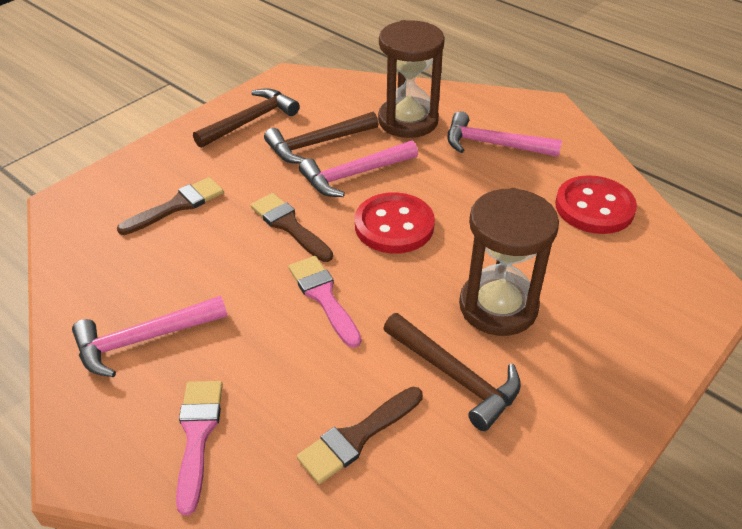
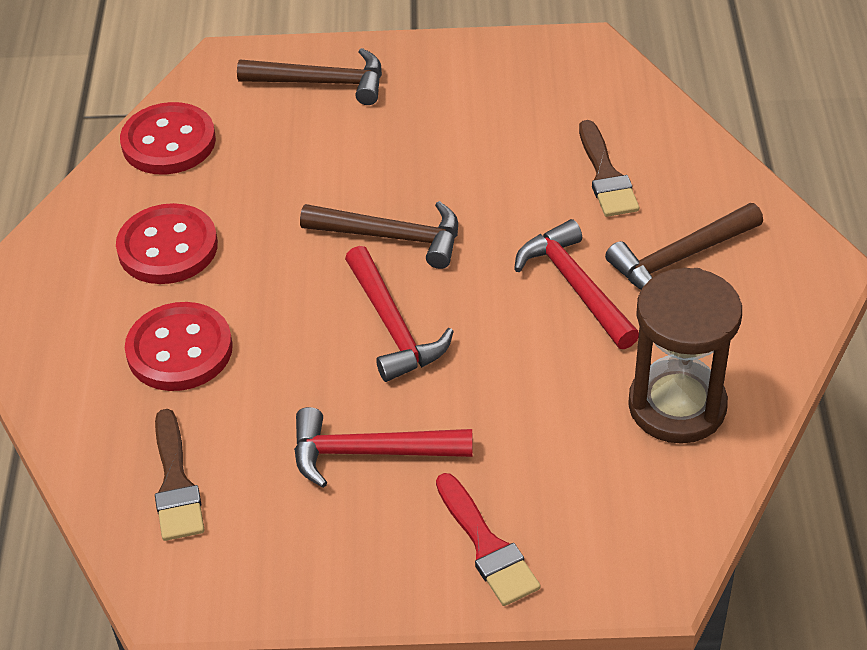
brown brush: 3 -> 2
brown hourglass: 2 -> 1
pink brush: 2 -> 0
pink hammer: 3 -> 0
red brush: 0 -> 1
red button: 2 -> 3
red hammer: 0 -> 3

